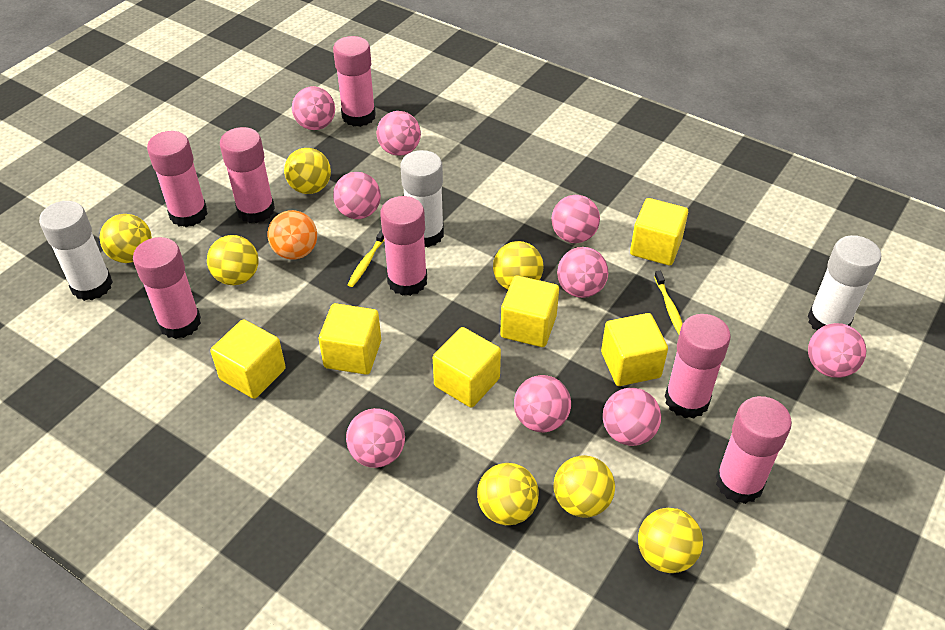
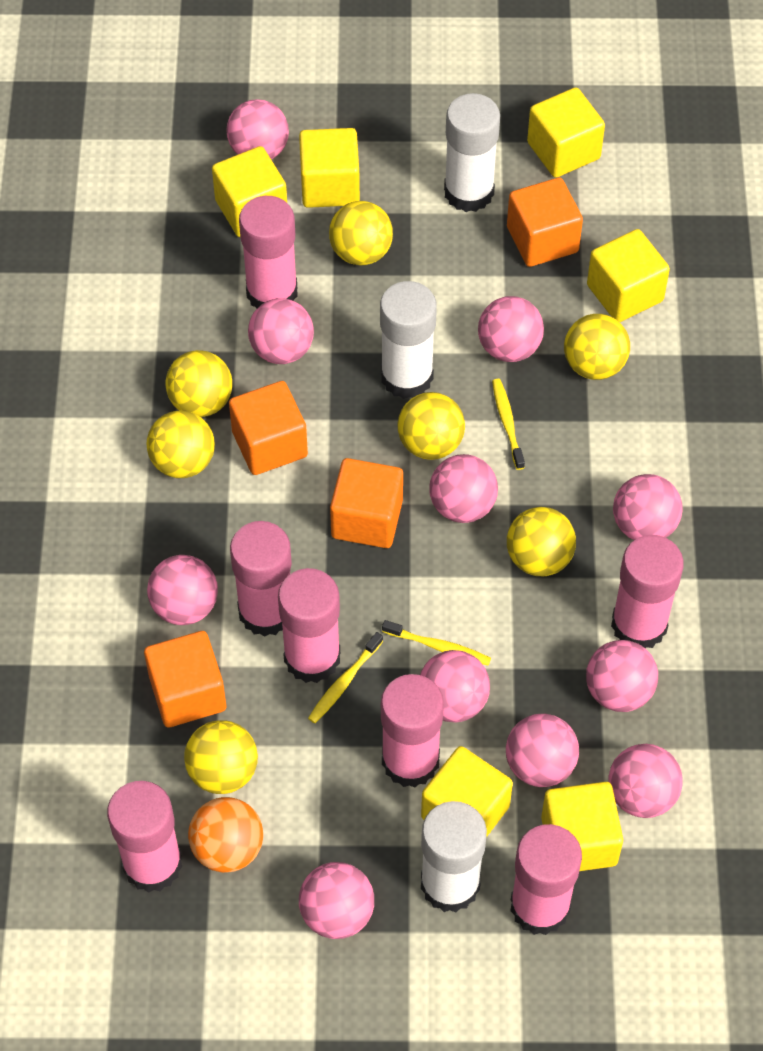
orange cube: 0 -> 4
pink ball: 9 -> 11
yellow toothbrush: 2 -> 3

